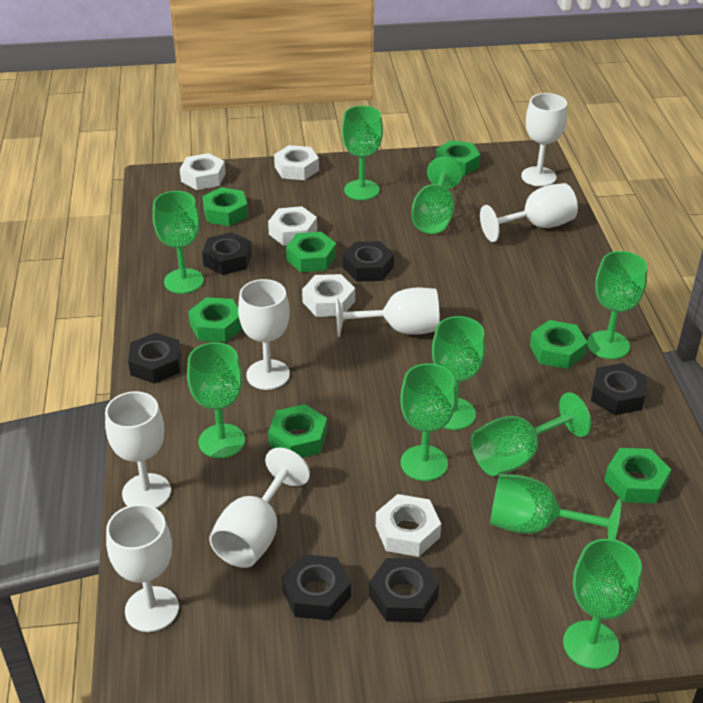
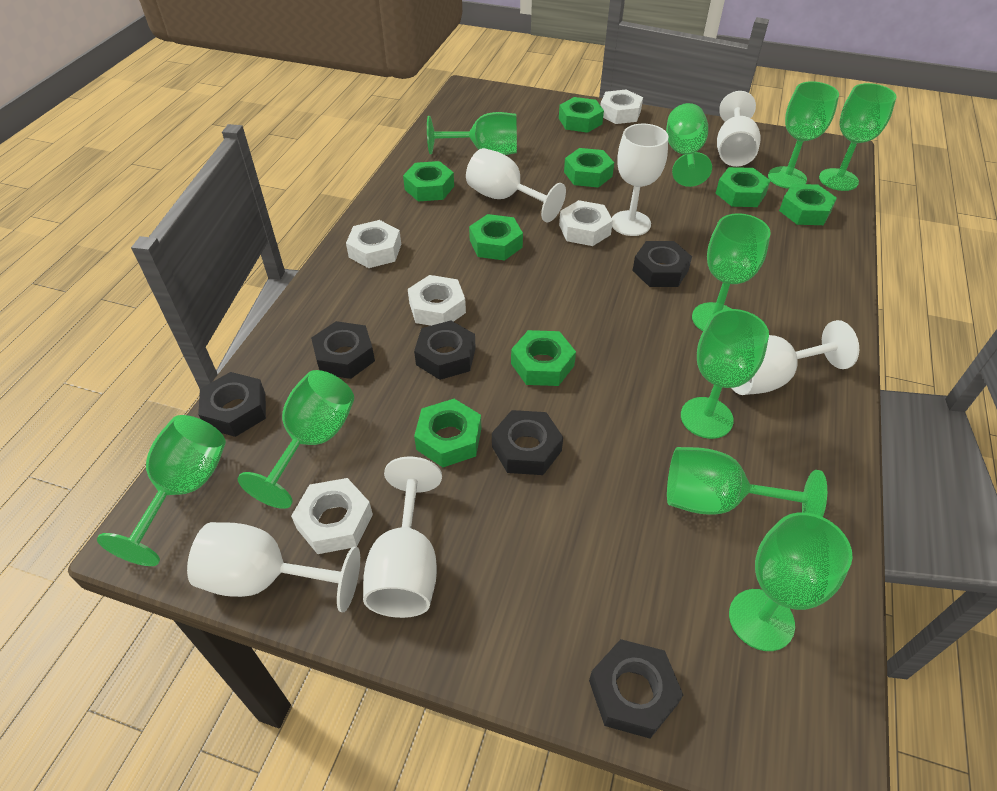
green nut: 7 -> 8
white goblet: 7 -> 6

